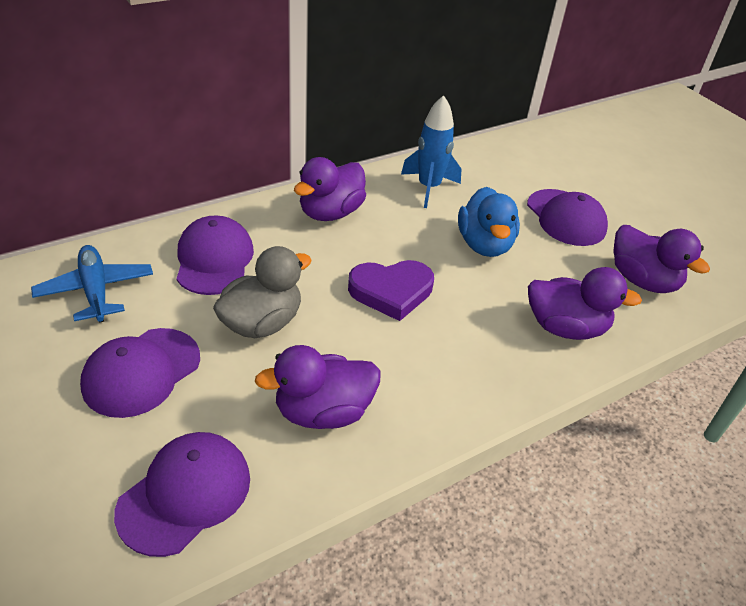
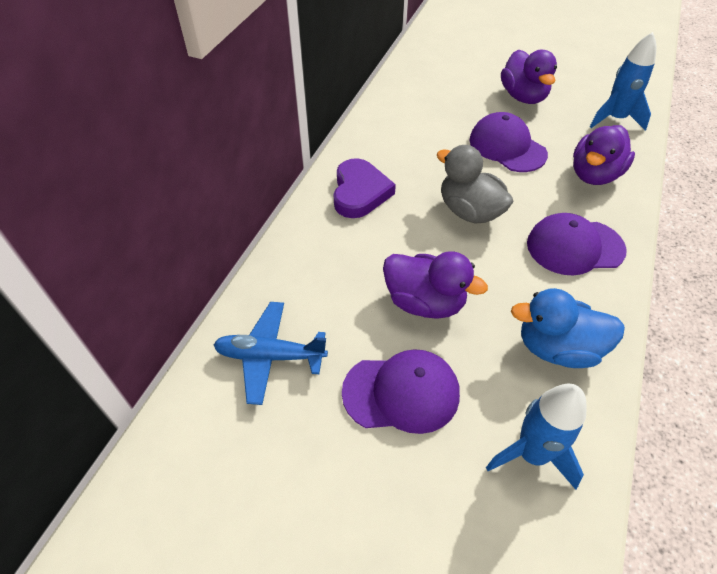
blue rocket: 1 -> 2
purple cap: 4 -> 3
purple duck: 4 -> 3

